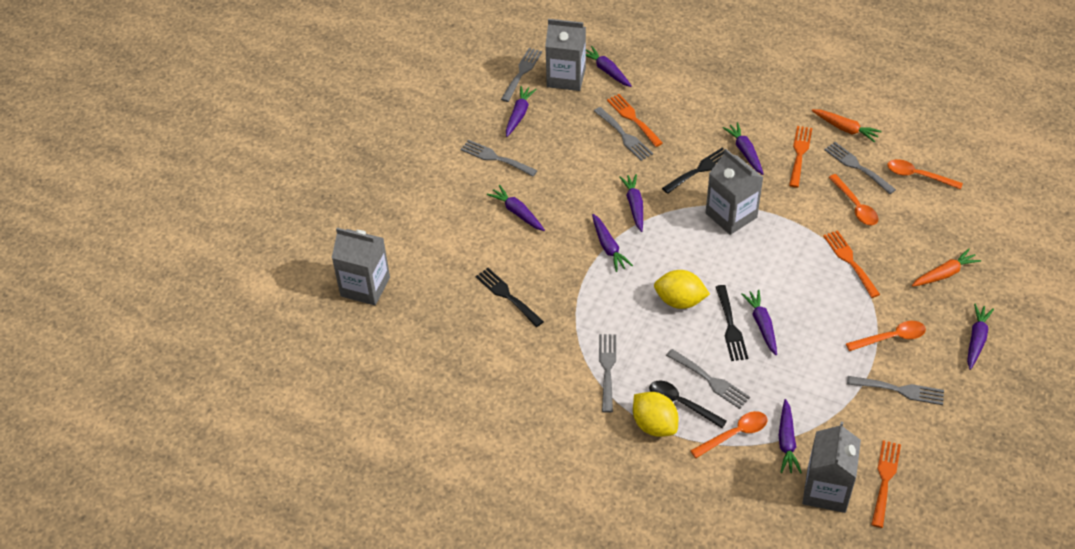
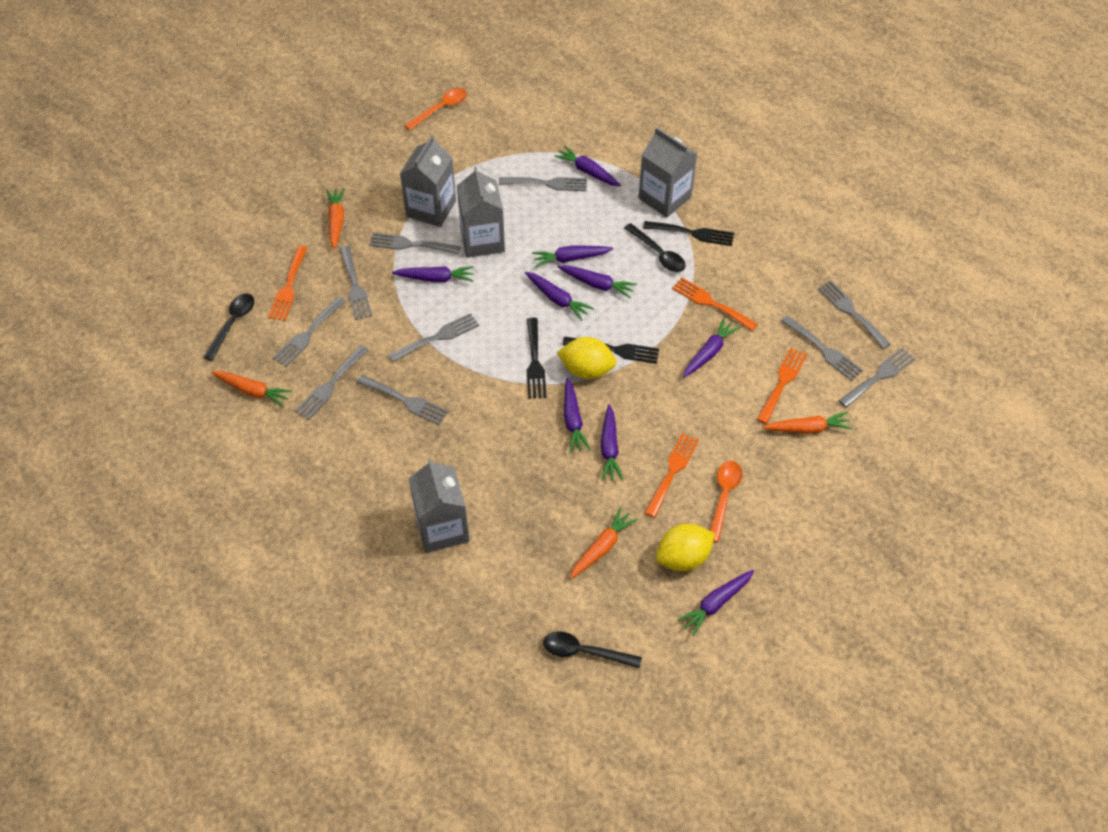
black spoon: 1 -> 3
grey fork: 7 -> 10
orange carrot: 2 -> 4
orange spoon: 4 -> 2

